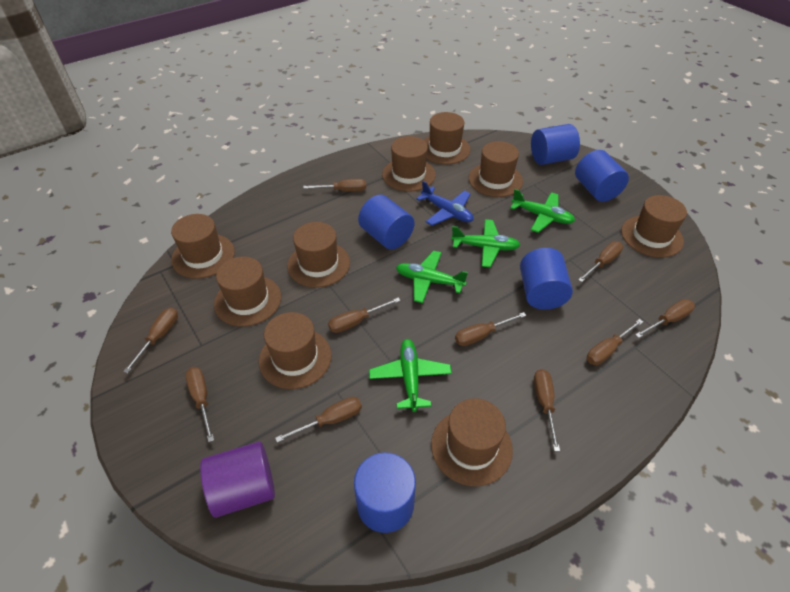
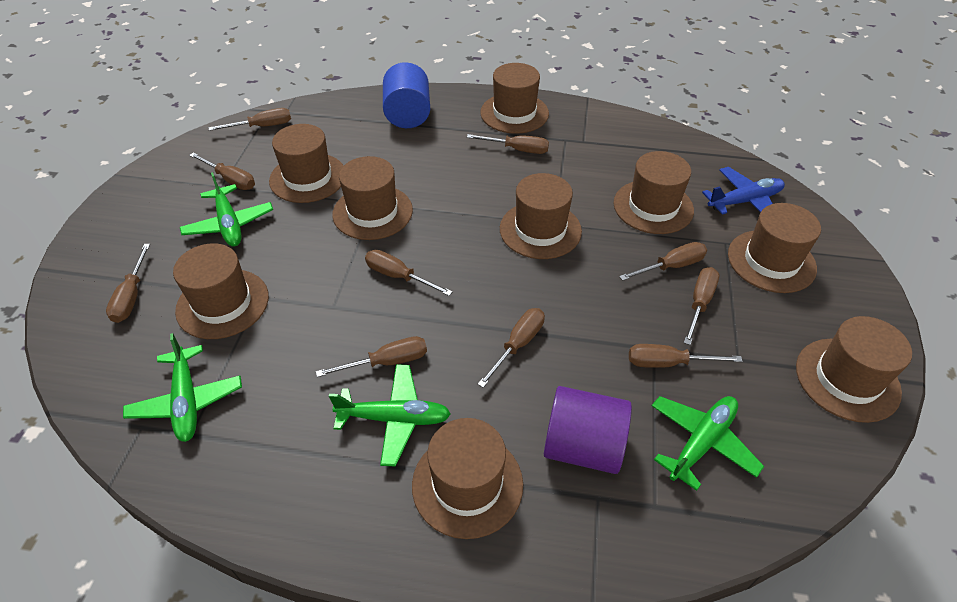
blue cylinder: 5 -> 1

